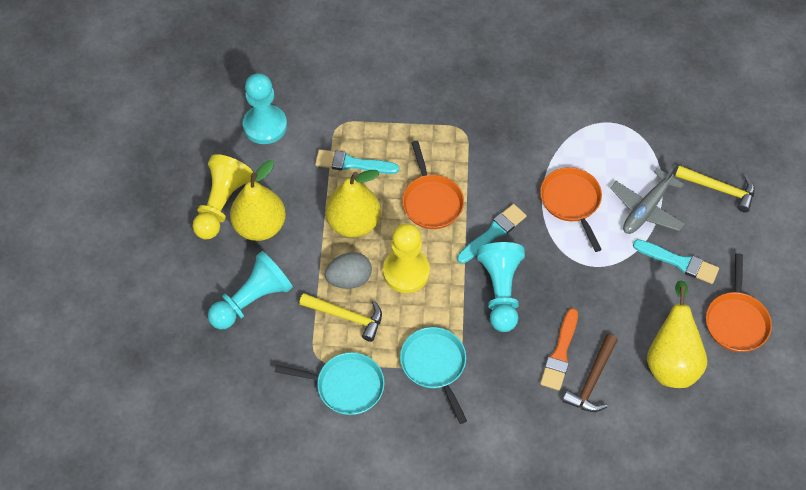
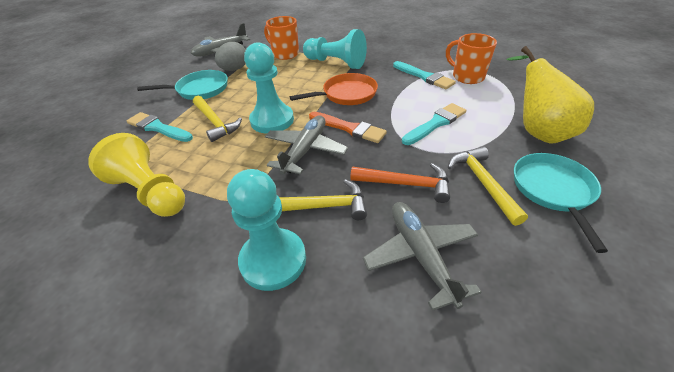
brown hammer: 1 -> 0
grey plane: 1 -> 3
orange hammer: 0 -> 1
orange mug: 0 -> 2
orange pan: 3 -> 1
yellow hammer: 2 -> 3
yellow pawn: 2 -> 1
yellow pear: 3 -> 1

